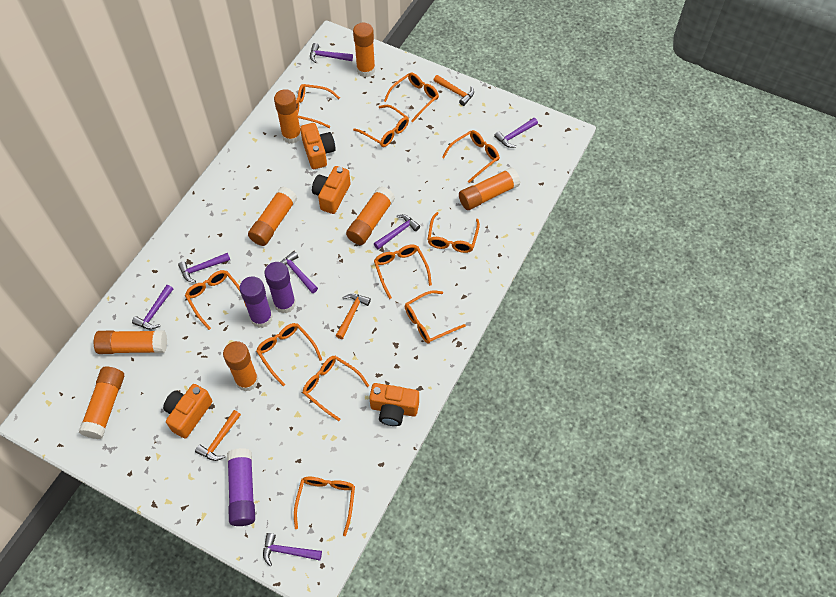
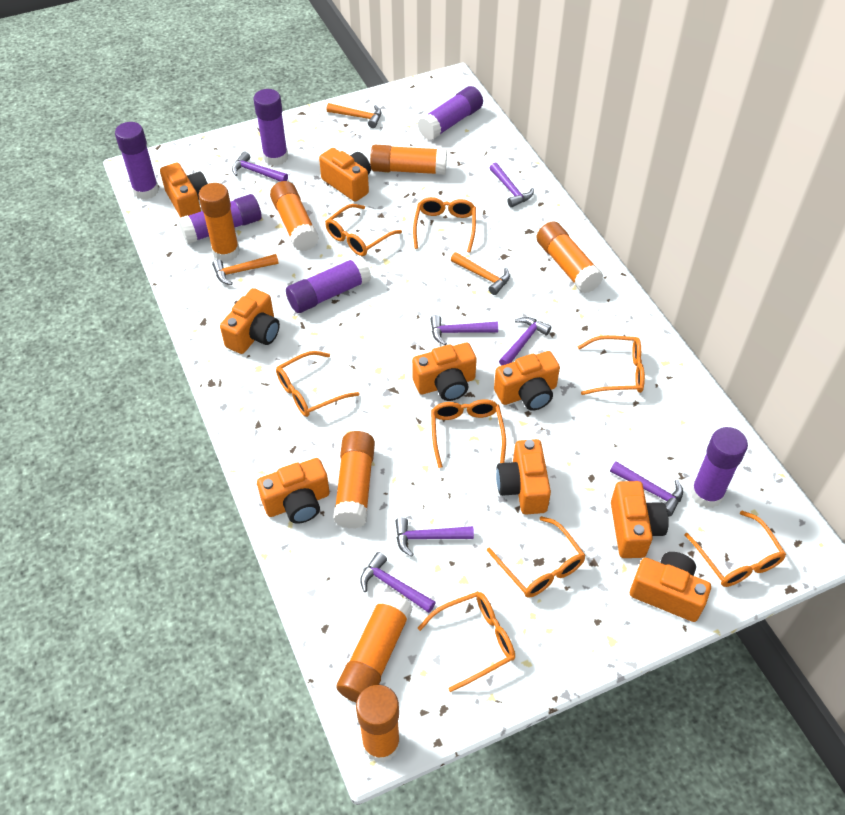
orange camera: 4 -> 9
orange glasses: 11 -> 8
orange glue stick: 8 -> 7
purple glue stick: 3 -> 6

